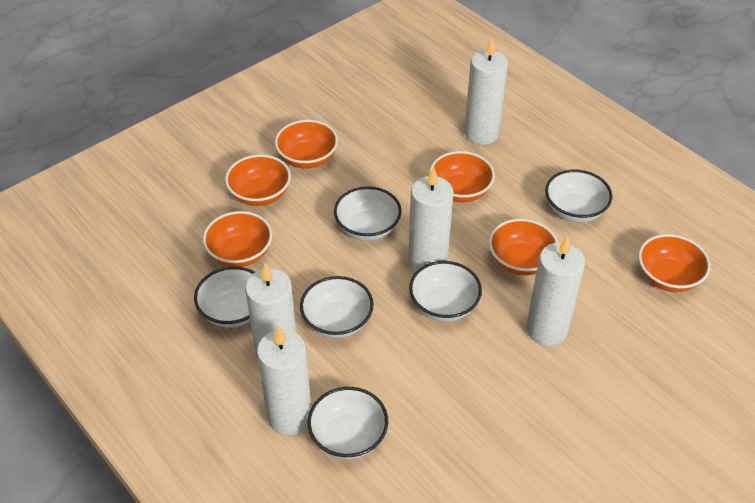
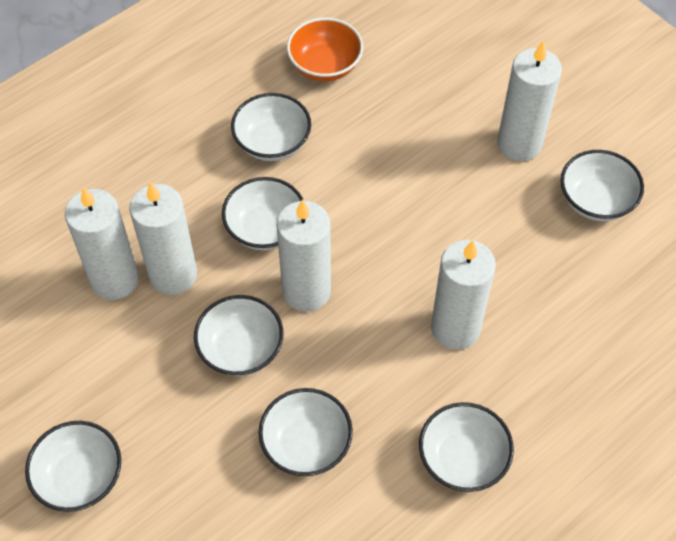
orange bowl: 6 -> 1
white bowl: 6 -> 7

